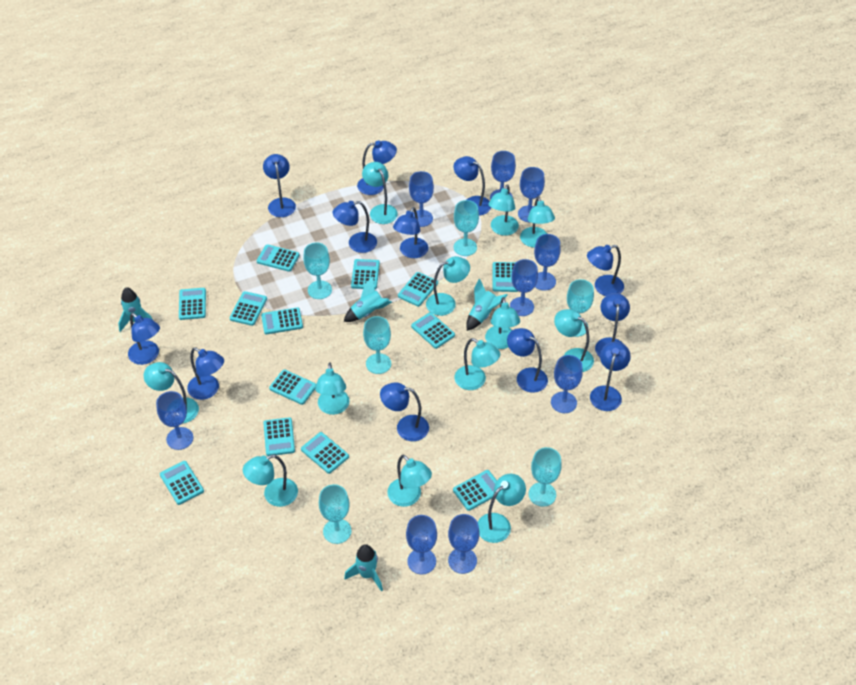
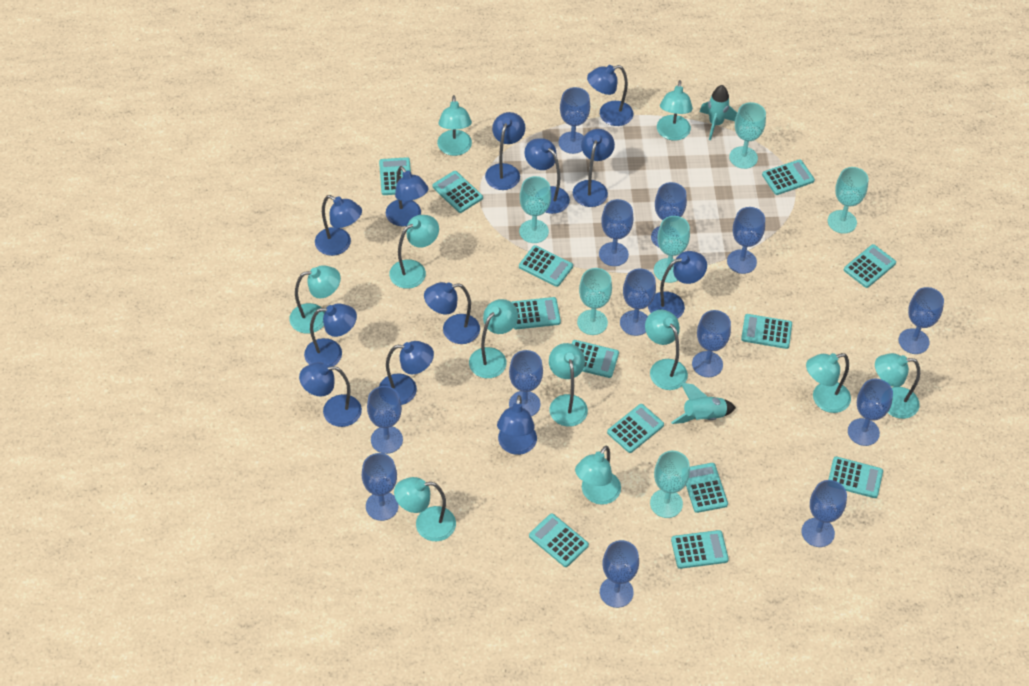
blue goblet: 9 -> 13
turquoise lamp: 12 -> 11
turquoise rocket: 4 -> 2

